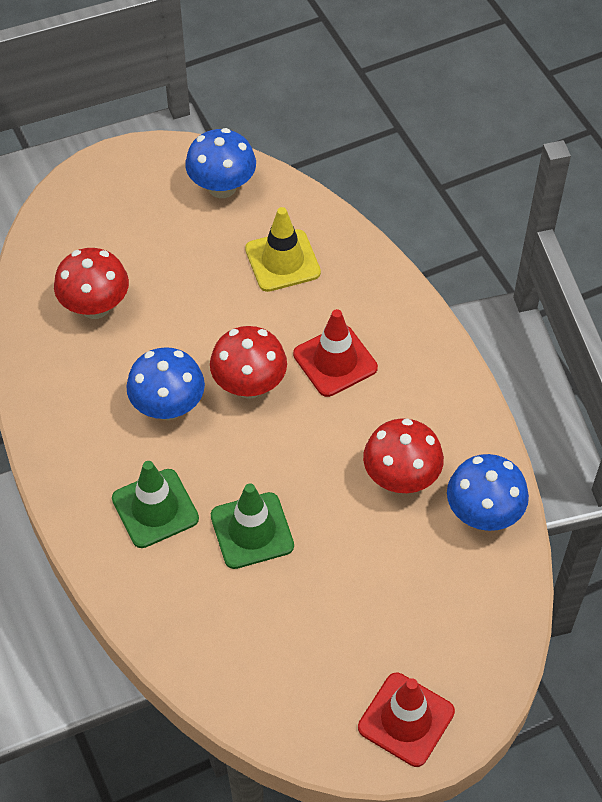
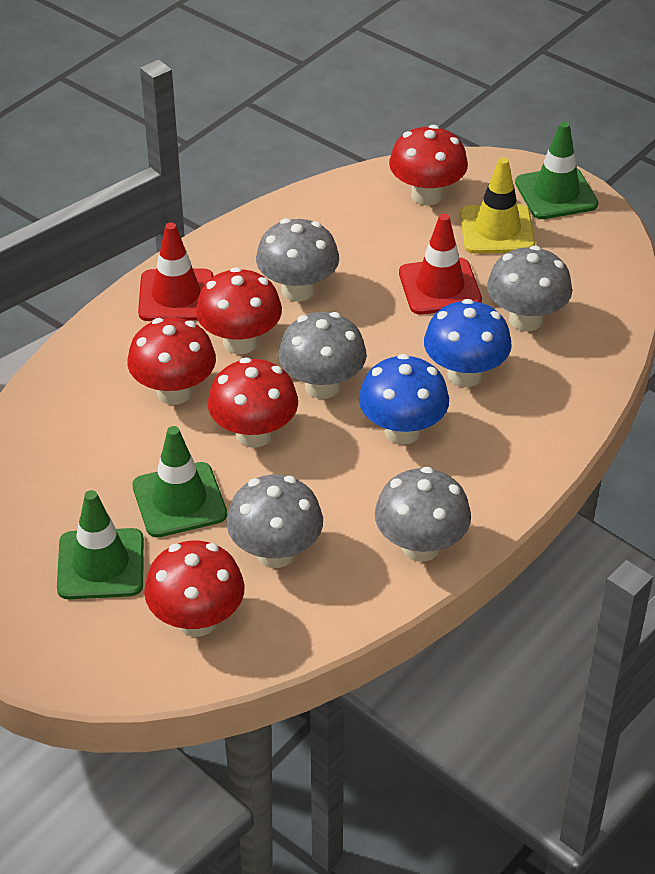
blue mushroom: 3 -> 2
green traffic cone: 2 -> 3
grey mushroom: 0 -> 5
red mushroom: 3 -> 5

